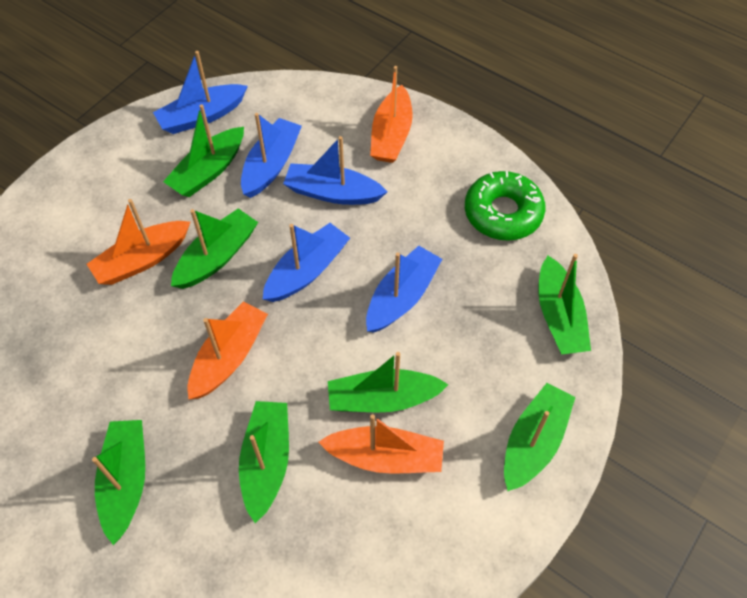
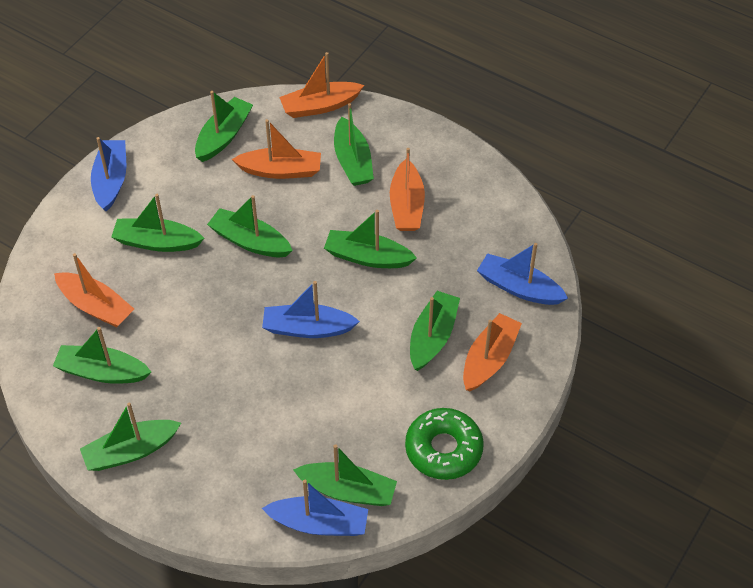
blue boat: 5 -> 4
green boat: 7 -> 9
orange boat: 4 -> 5

